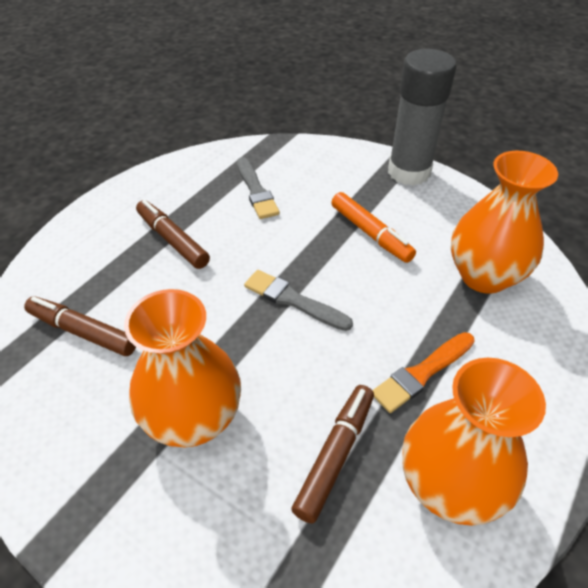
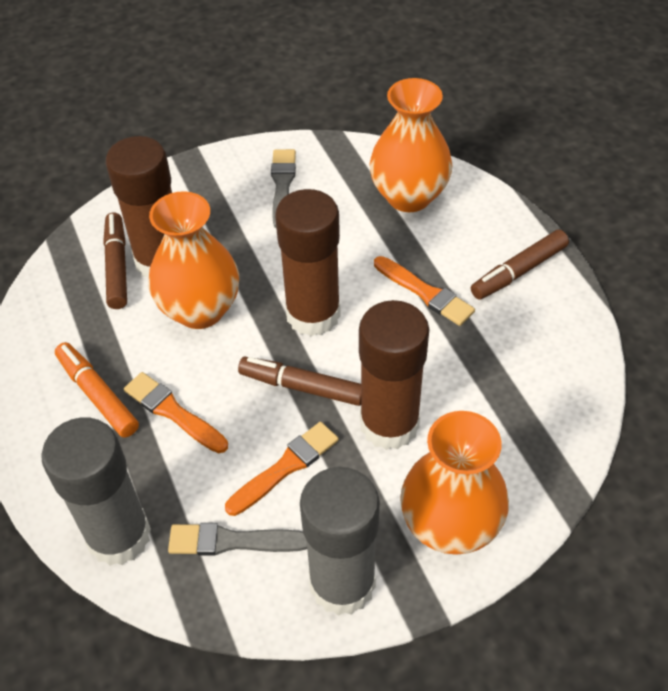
brown glue stick: 0 -> 3
grey glue stick: 1 -> 2
orange brush: 1 -> 3

